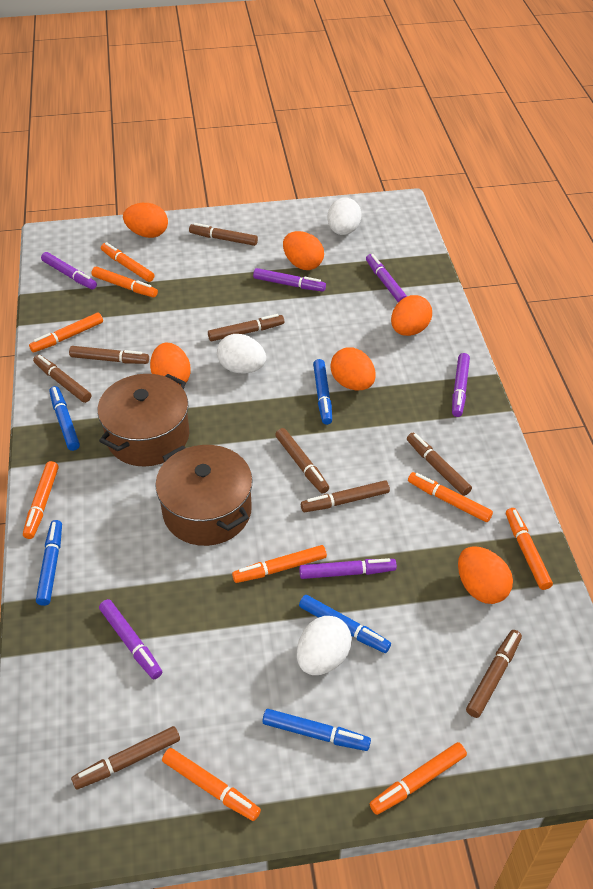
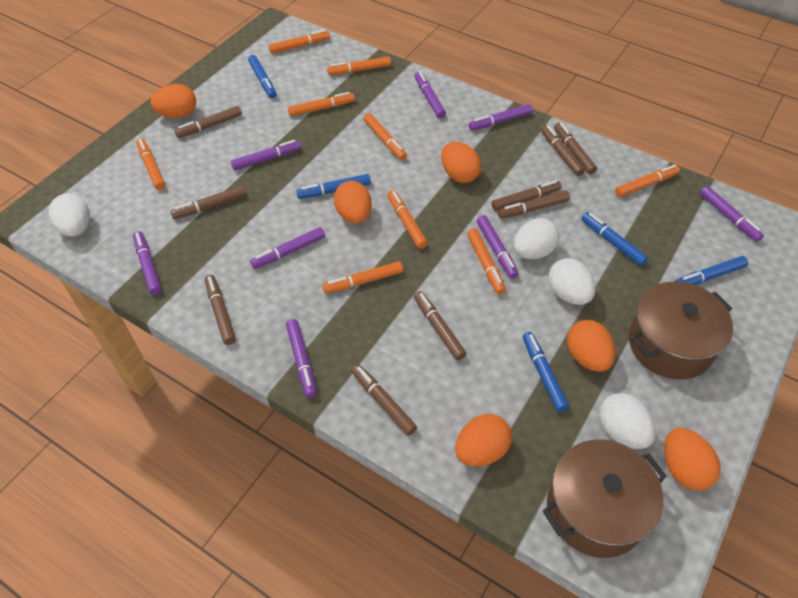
purple marker: 6 -> 8
white egg: 3 -> 4

